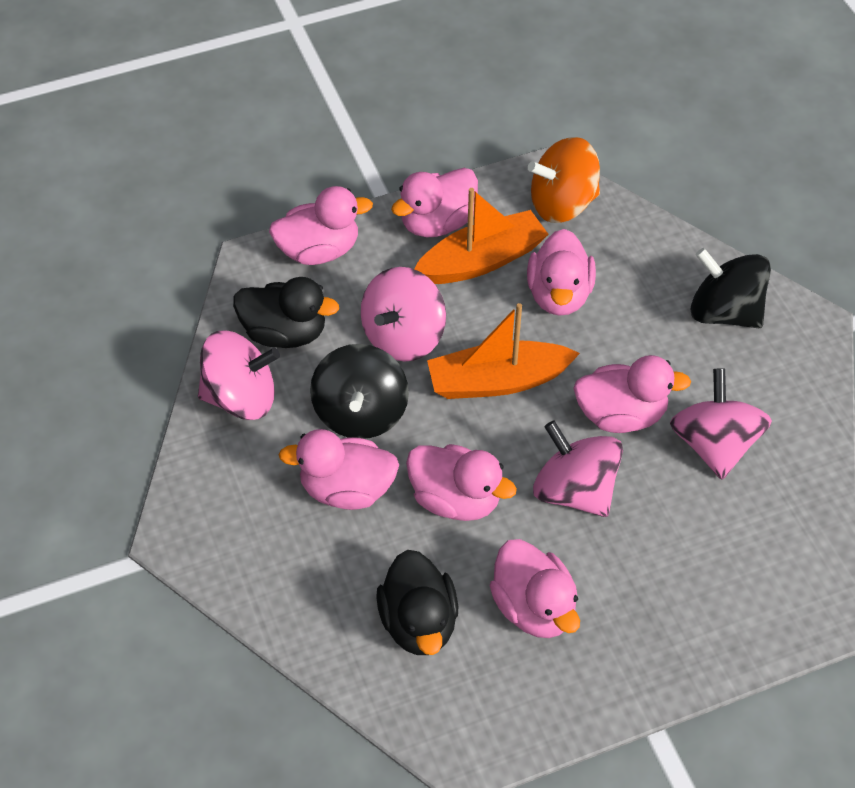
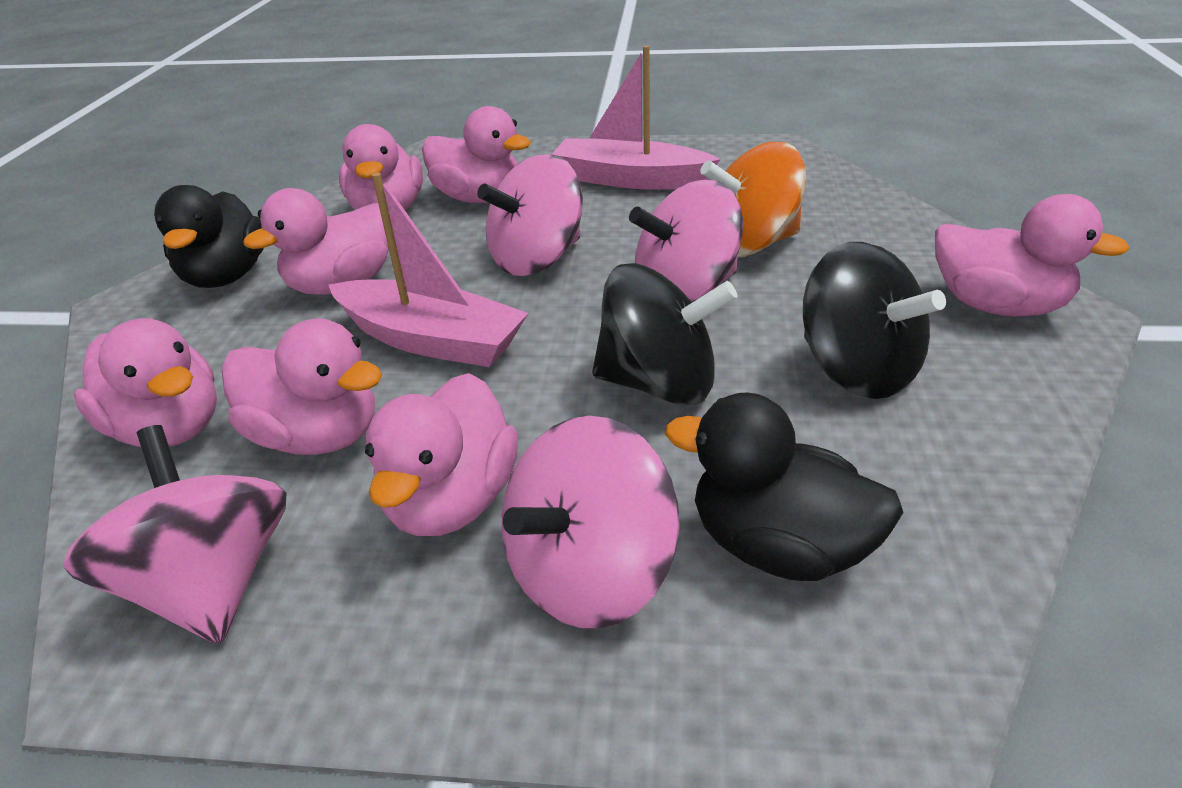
orange boat: 2 -> 0
pink boat: 0 -> 2

